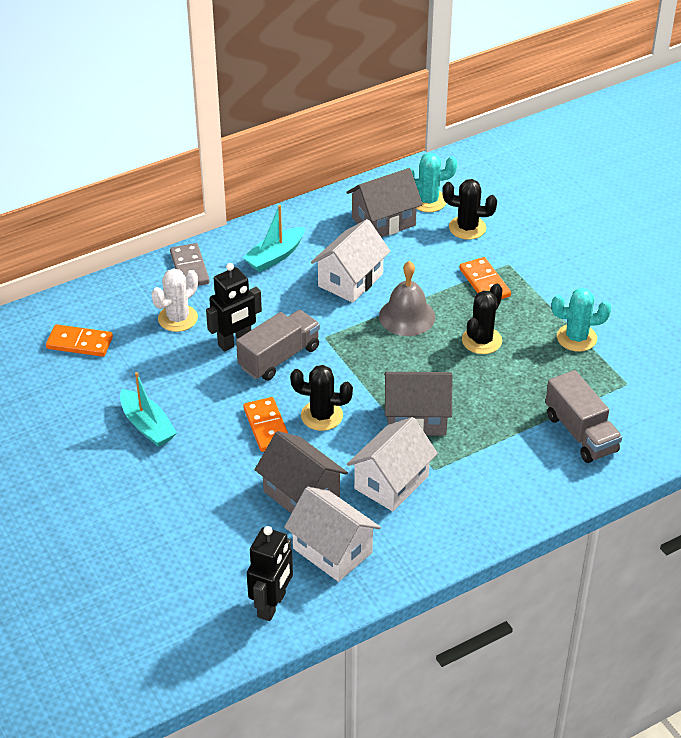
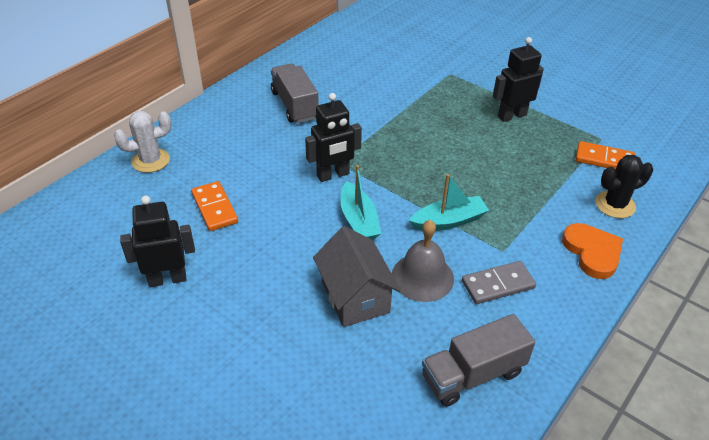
black cactus: 3 -> 1
black robot: 2 -> 3
grey house: 3 -> 1
orange domino: 3 -> 2
orange heart: 0 -> 1
turquoise cactus: 2 -> 0
white house: 3 -> 0

